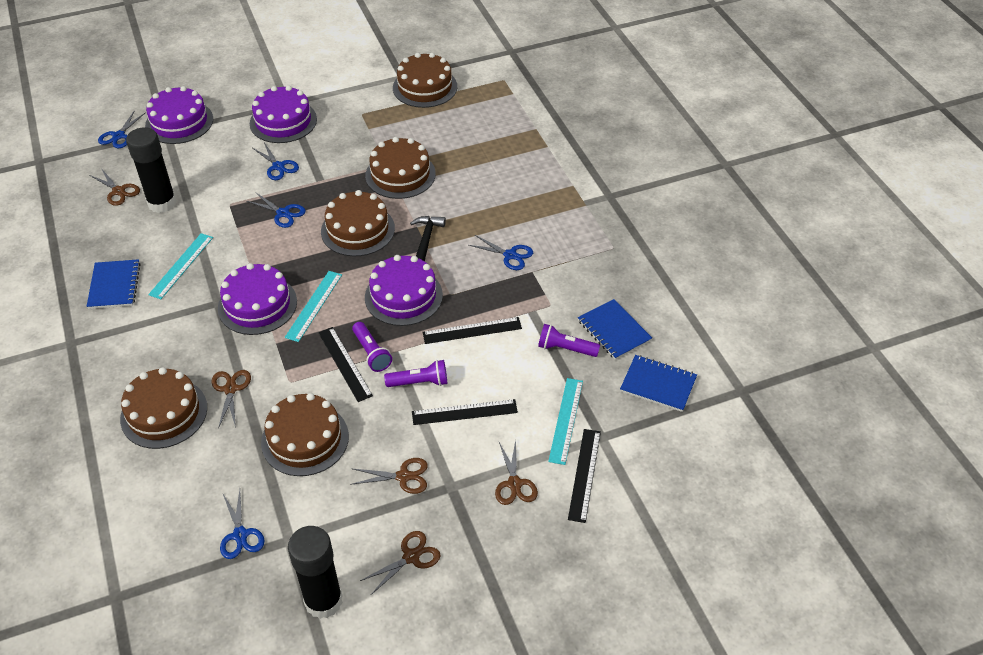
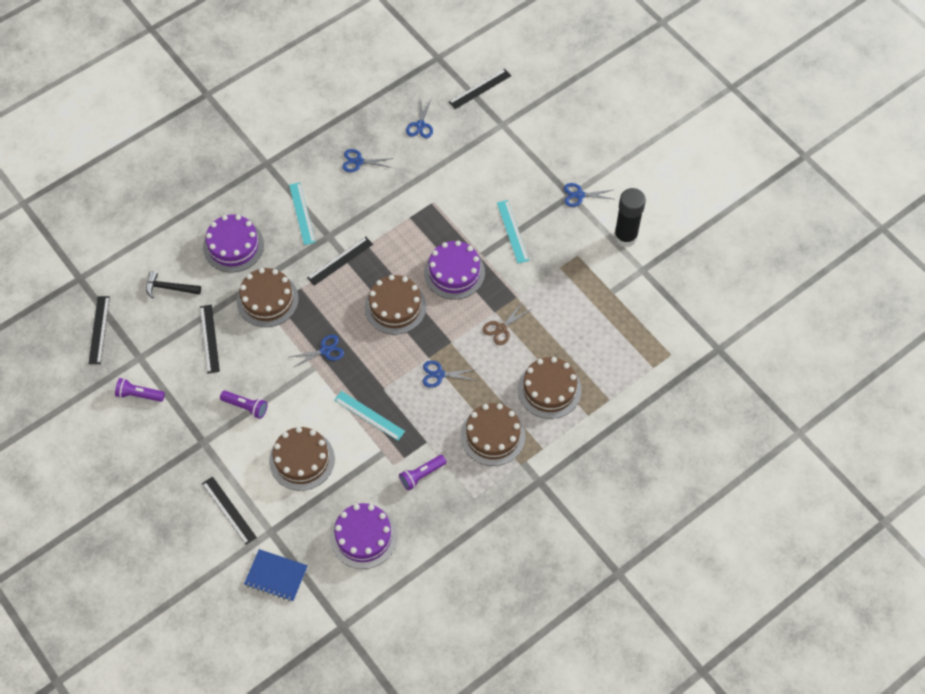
black glue stick: 2 -> 1
black ruler: 4 -> 5
blue notebook: 3 -> 1
brown scissors: 5 -> 1
purple cake: 4 -> 3

